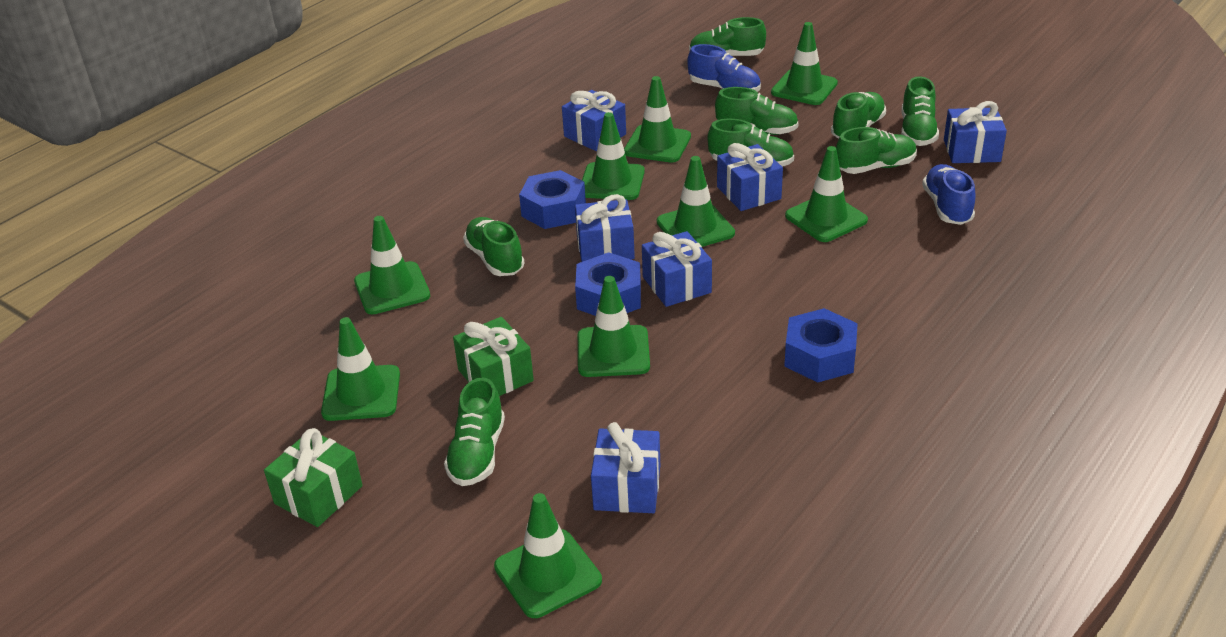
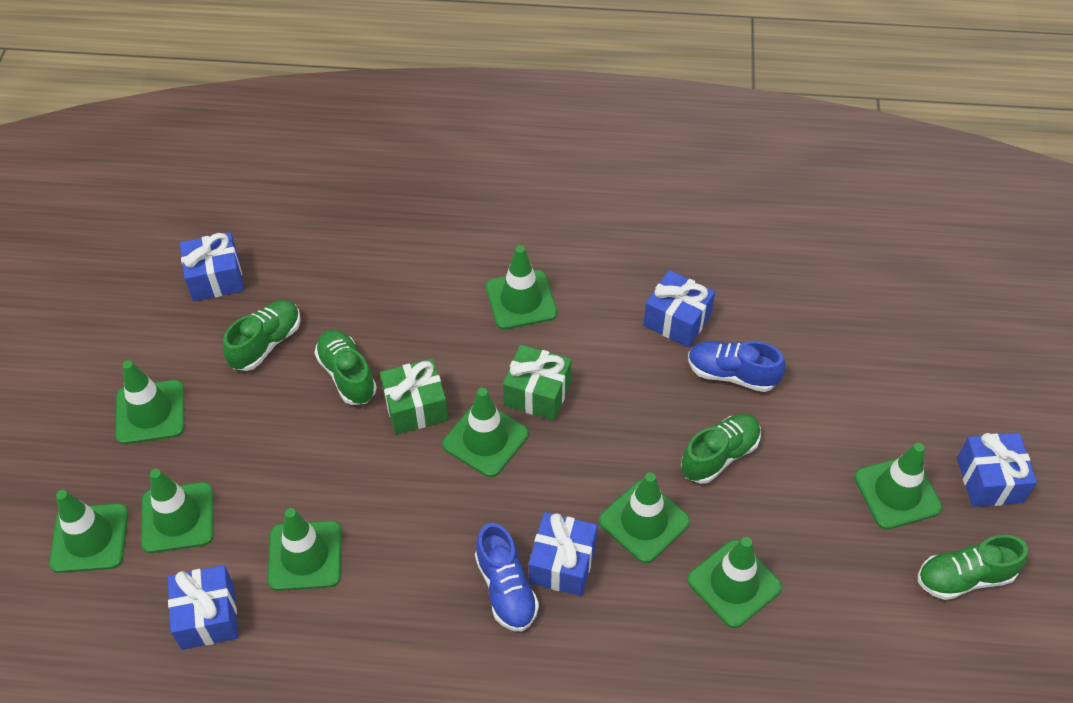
blue gift: 6 -> 5
blue nut: 3 -> 0
green shoe: 8 -> 4

